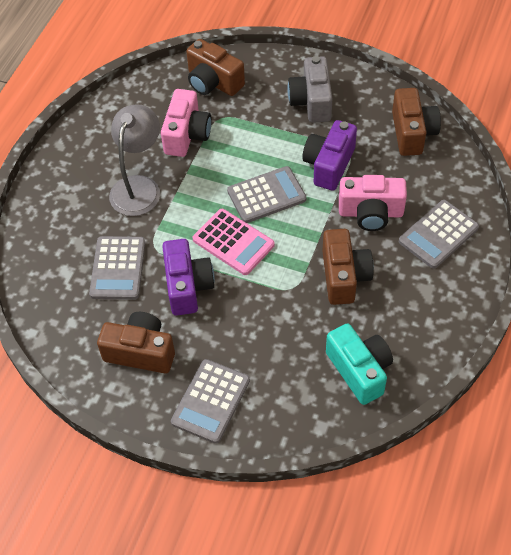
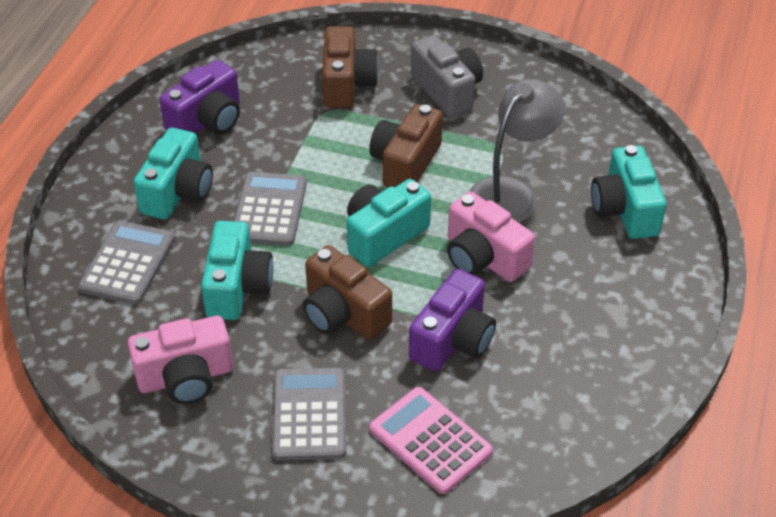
brown camera: 4 -> 3
grey calculator: 4 -> 3
turquoise camera: 1 -> 4

